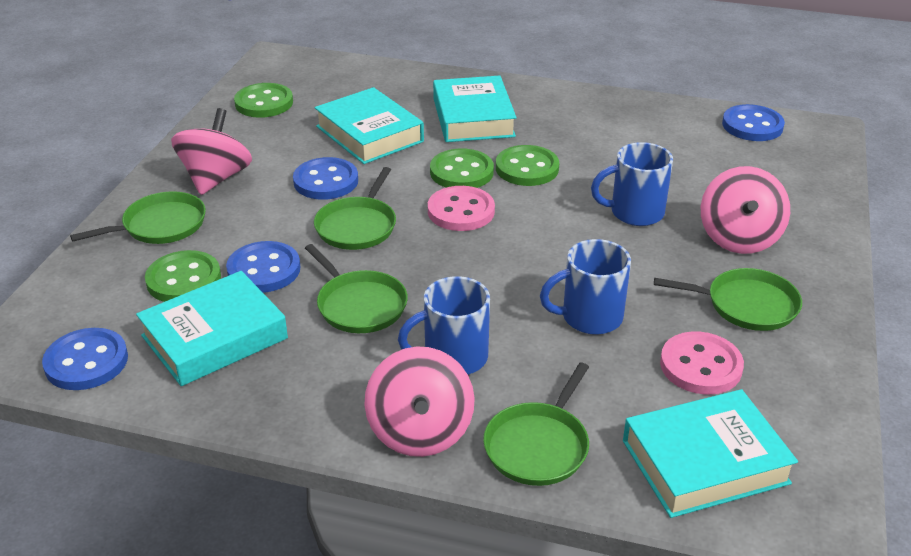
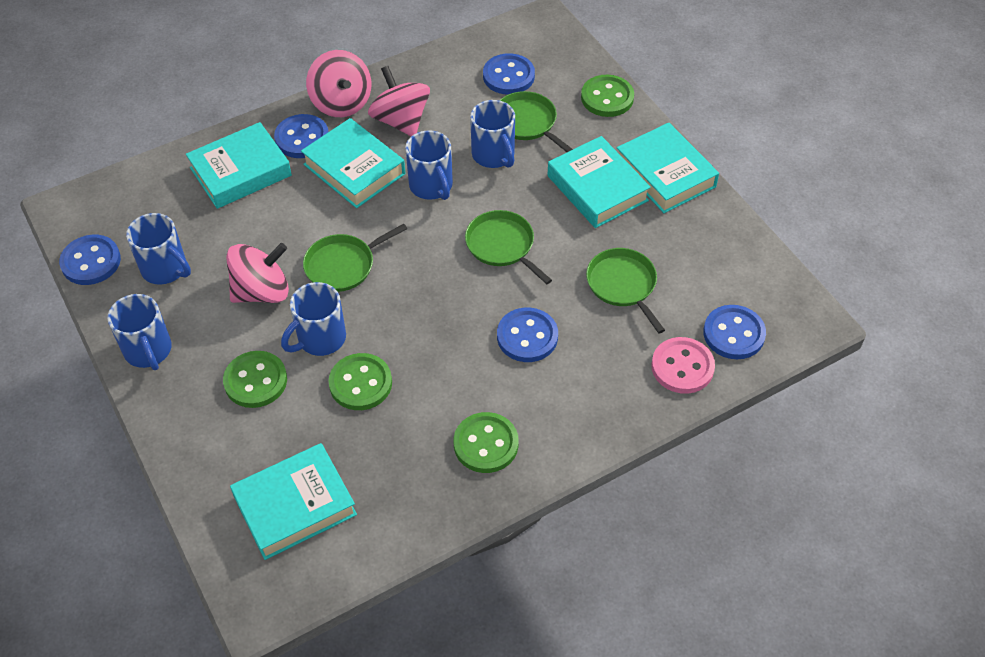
blue button: 4 -> 5
blue mug: 3 -> 5
green pan: 5 -> 4
pink button: 2 -> 1
turquoise book: 4 -> 5

